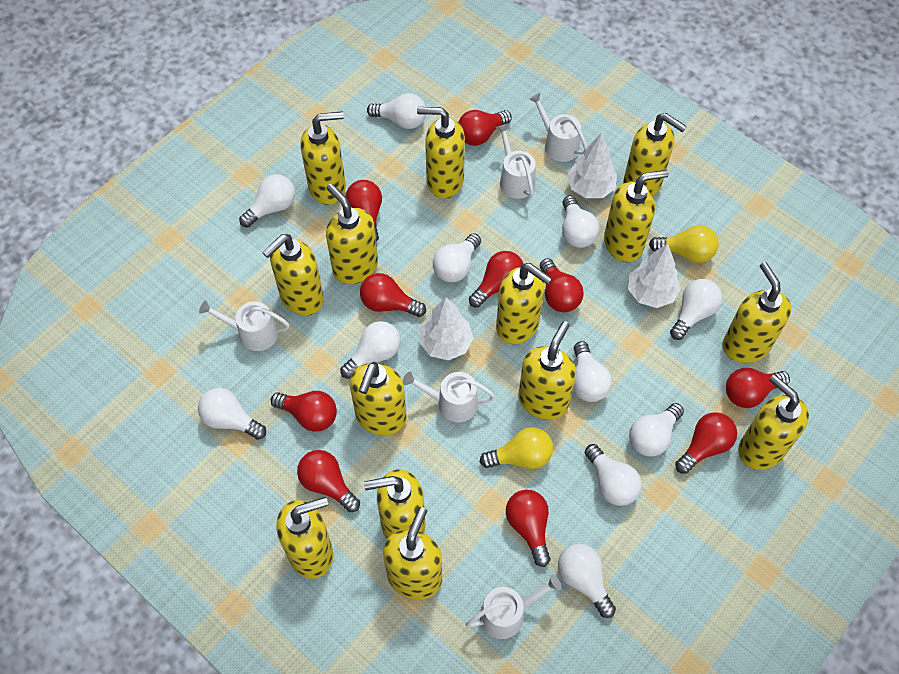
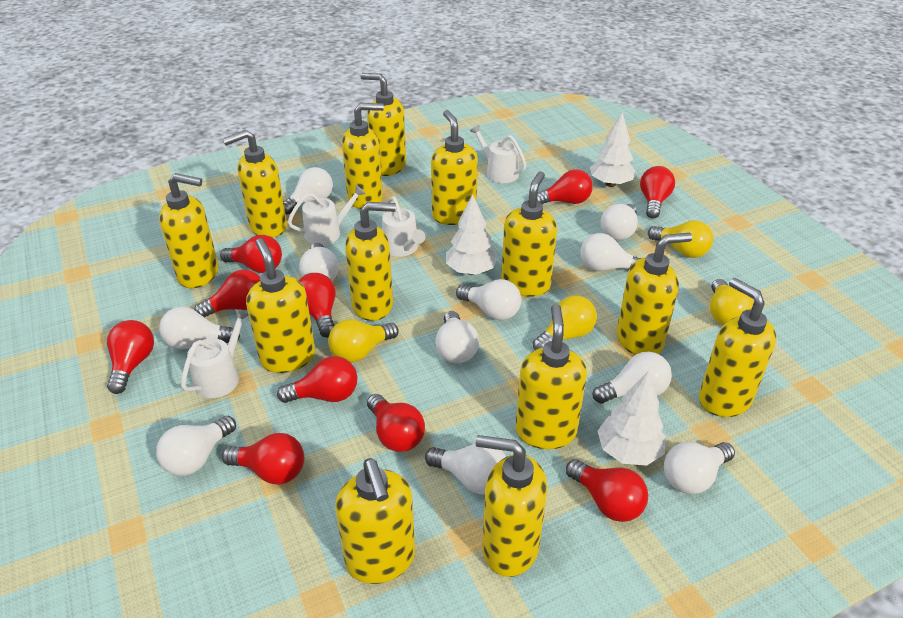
white watering can: 5 -> 4
yellow light bulb: 2 -> 4
yellow soap dispenser: 14 -> 13

